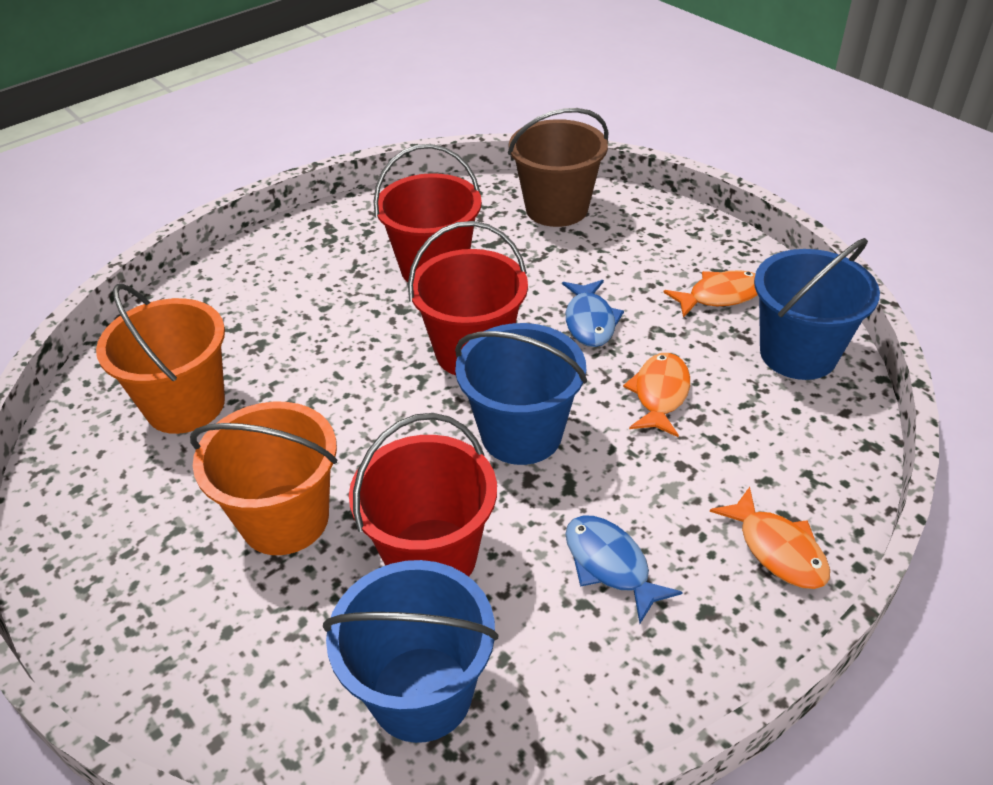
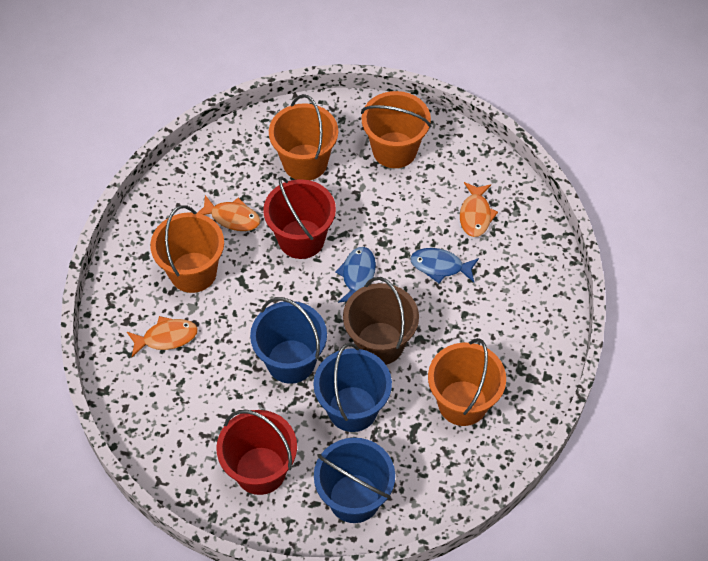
orange bucket: 2 -> 4
red bucket: 3 -> 2

